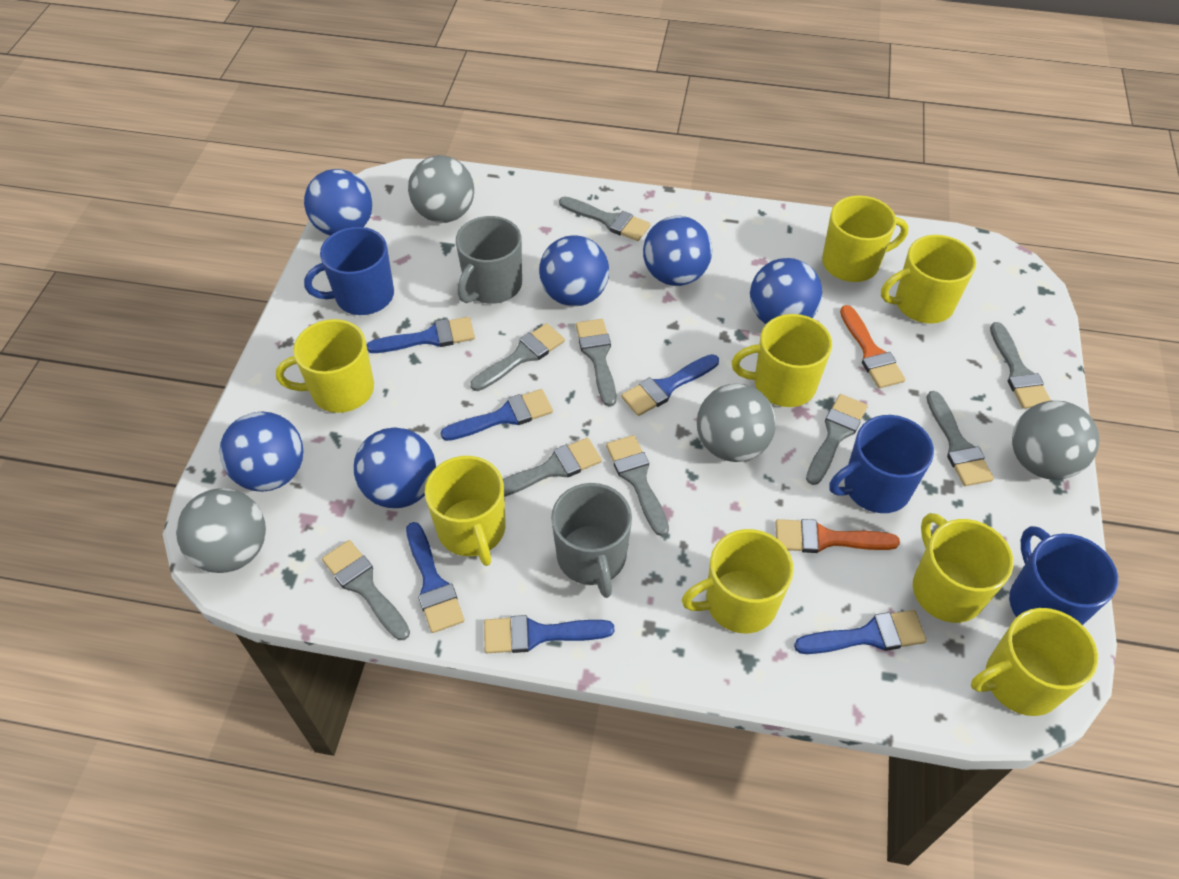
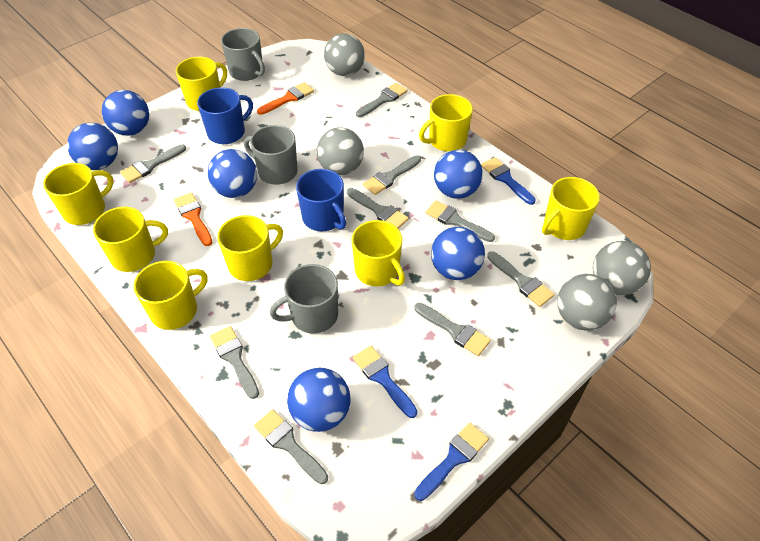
blue brush: 6 -> 3
blue mug: 3 -> 2
grey mug: 2 -> 3

